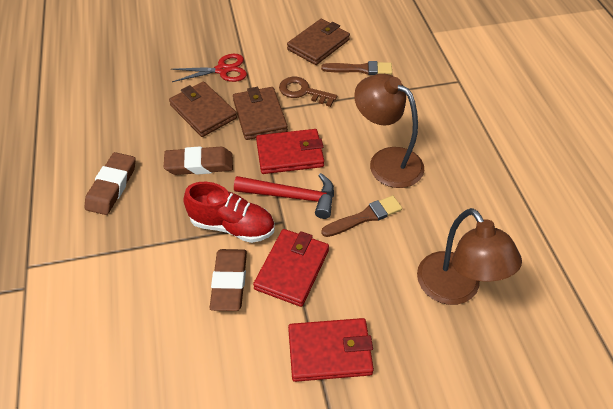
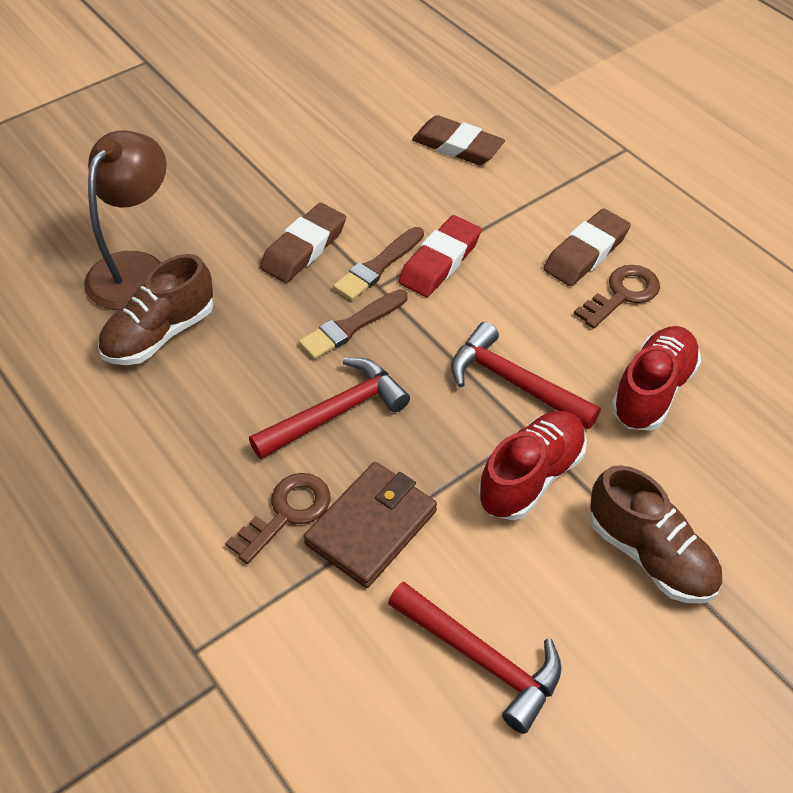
brown key: 1 -> 2
brown lamp: 2 -> 1
brown shoe: 0 -> 2
brown wallet: 3 -> 1
red eraser: 0 -> 1
red hammer: 1 -> 3
red scissors: 1 -> 0
red shoe: 1 -> 2
red wallet: 3 -> 0

